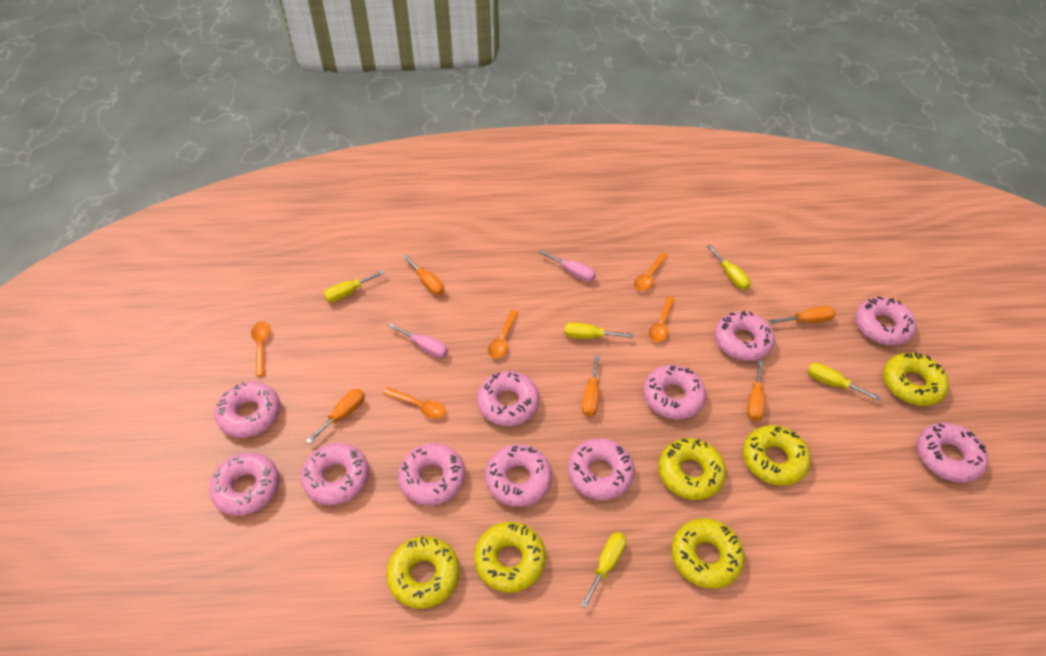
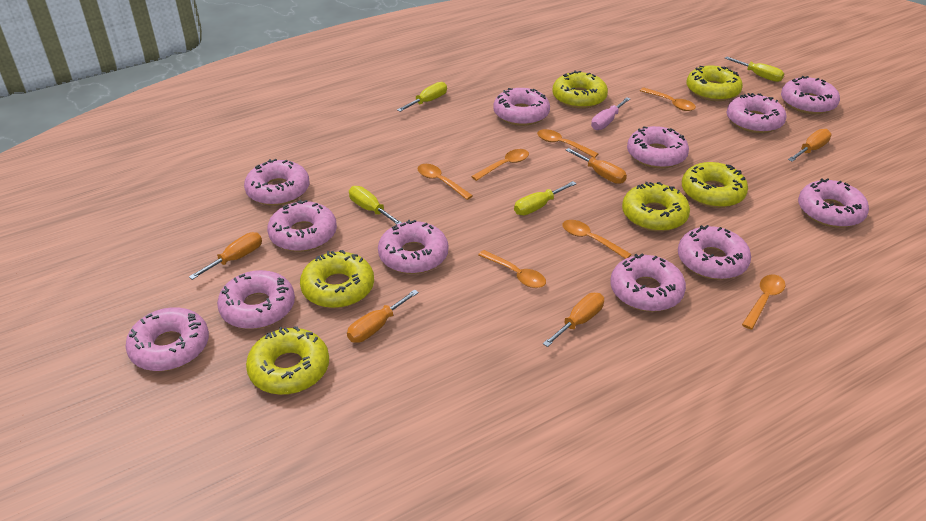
orange spoon: 5 -> 7
pink donut: 11 -> 12
pink screwdriver: 2 -> 1
yellow screwdriver: 5 -> 4

